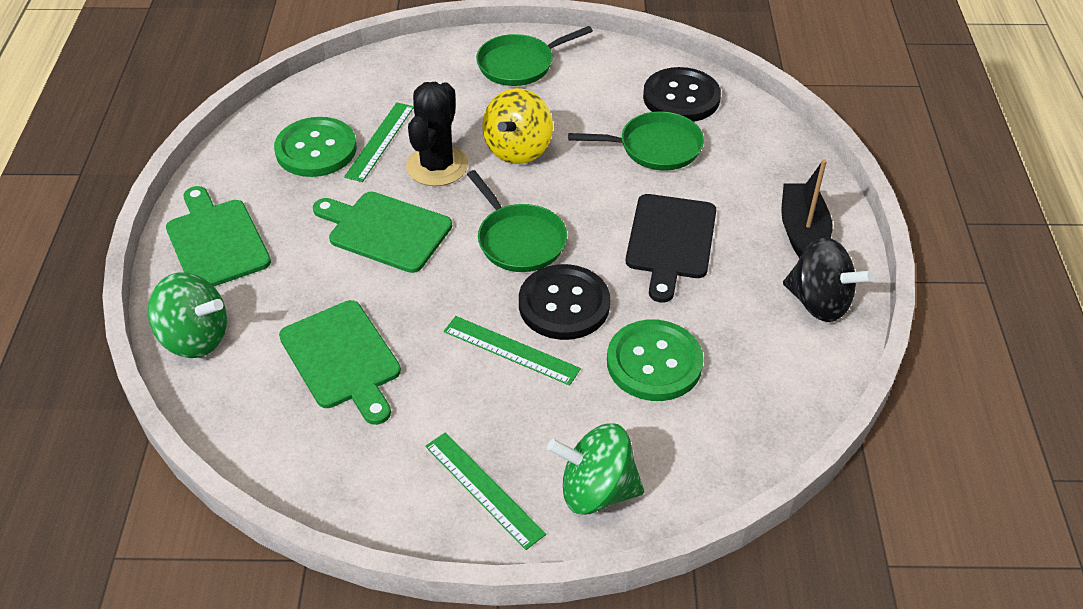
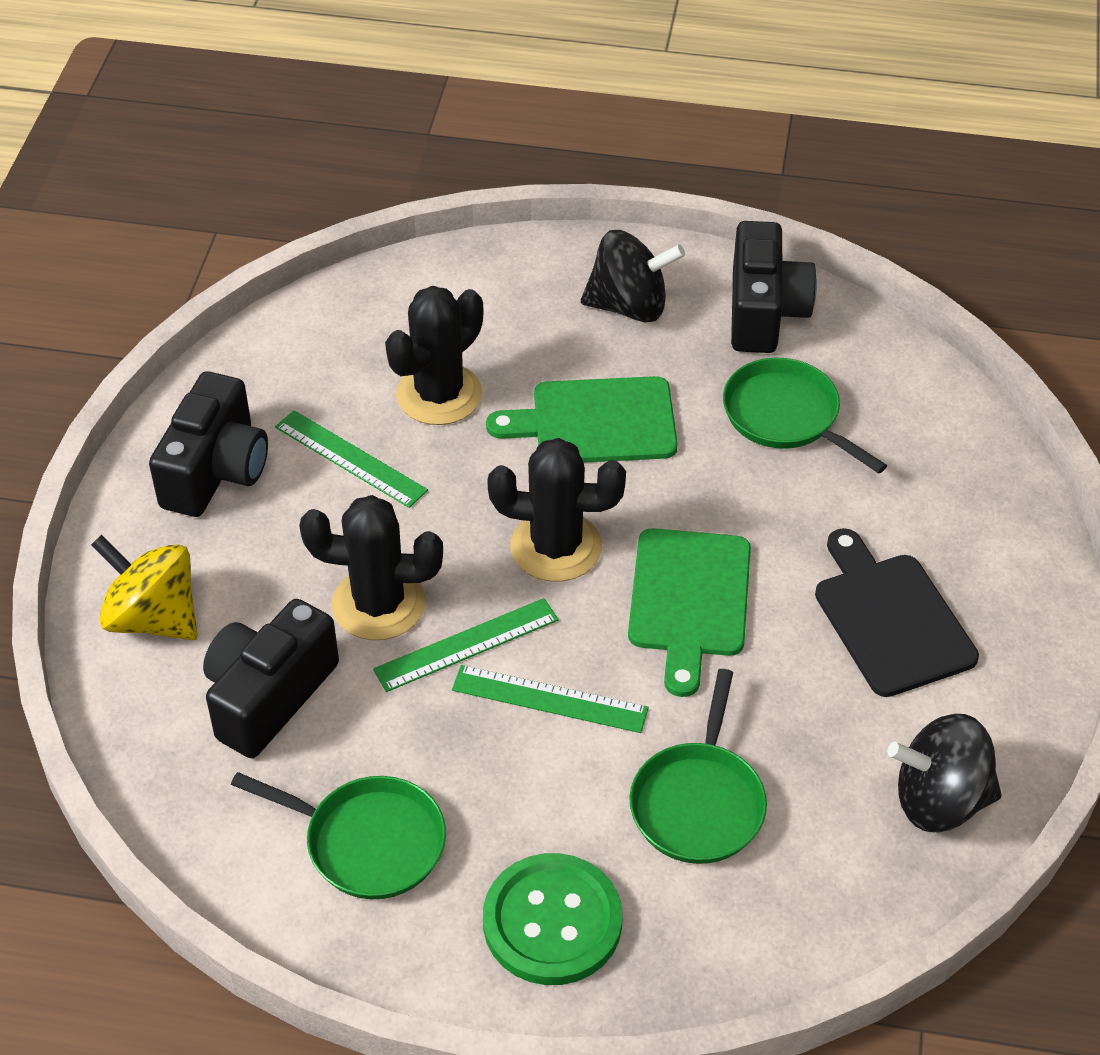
black boat: 1 -> 0
black button: 2 -> 0
black cactus: 1 -> 3
black camera: 0 -> 3
black spinning top: 1 -> 2
green button: 2 -> 1
green cutting board: 3 -> 2
green spinning top: 2 -> 0

